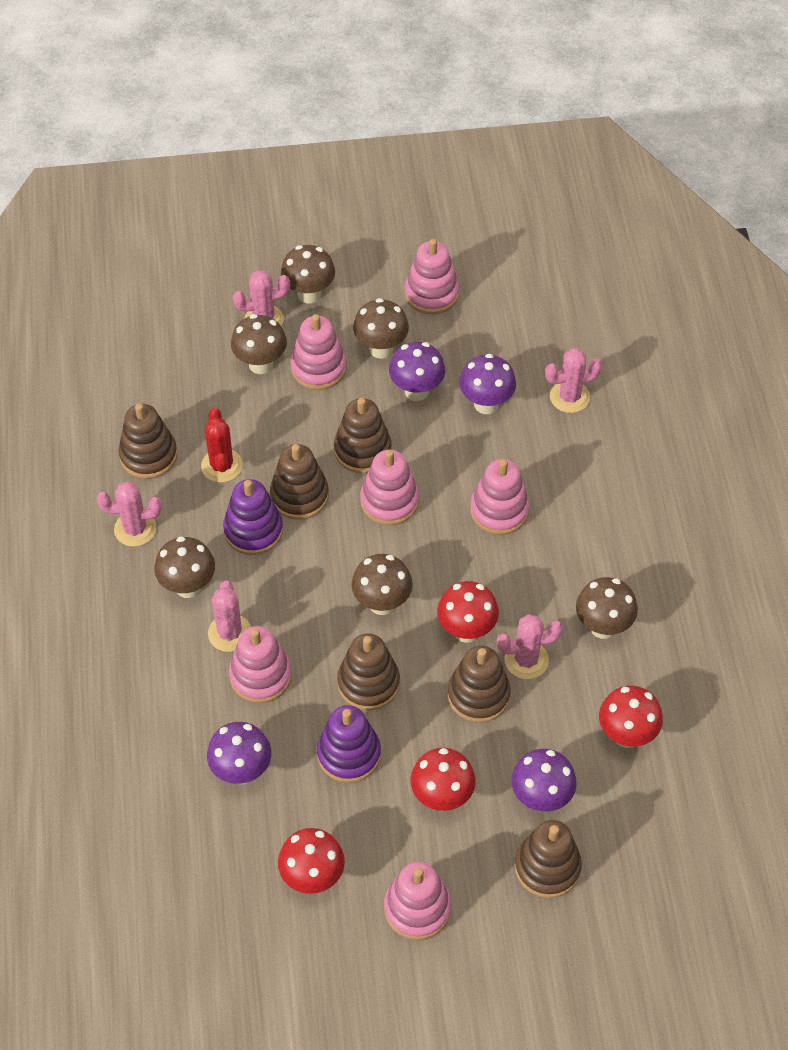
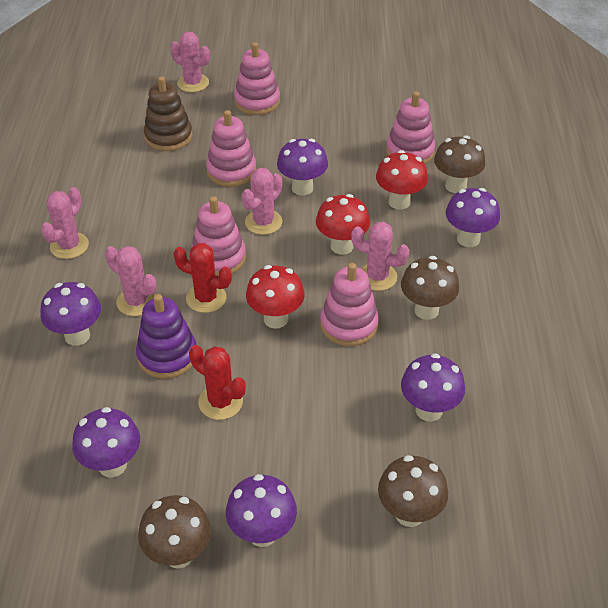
brown mushroom: 6 -> 4
brown stacking toy: 6 -> 1
pink stacking toy: 6 -> 5
purple mushroom: 4 -> 6
purple stacking toy: 2 -> 1
red cactus: 1 -> 2
red mushroom: 4 -> 3

